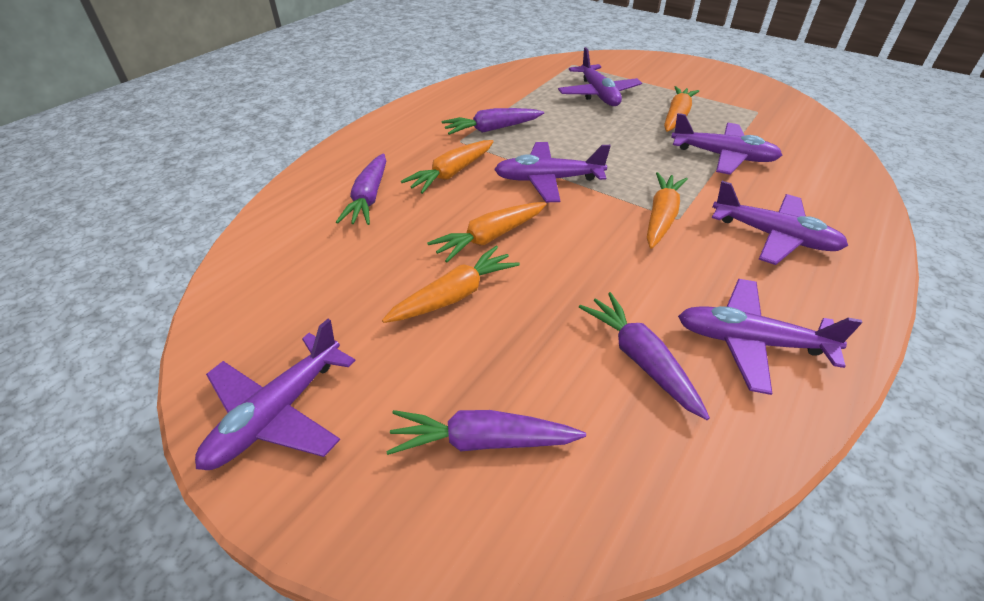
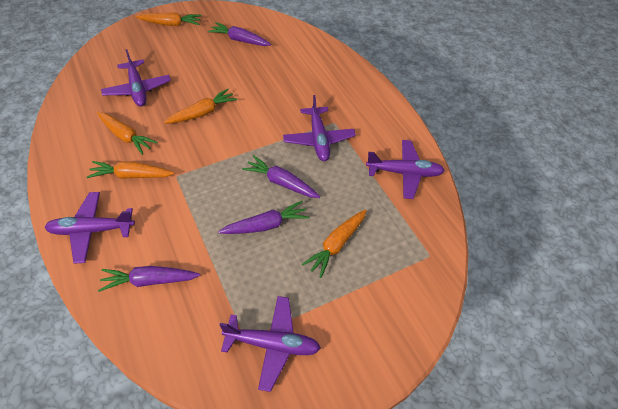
purple plane: 6 -> 5

